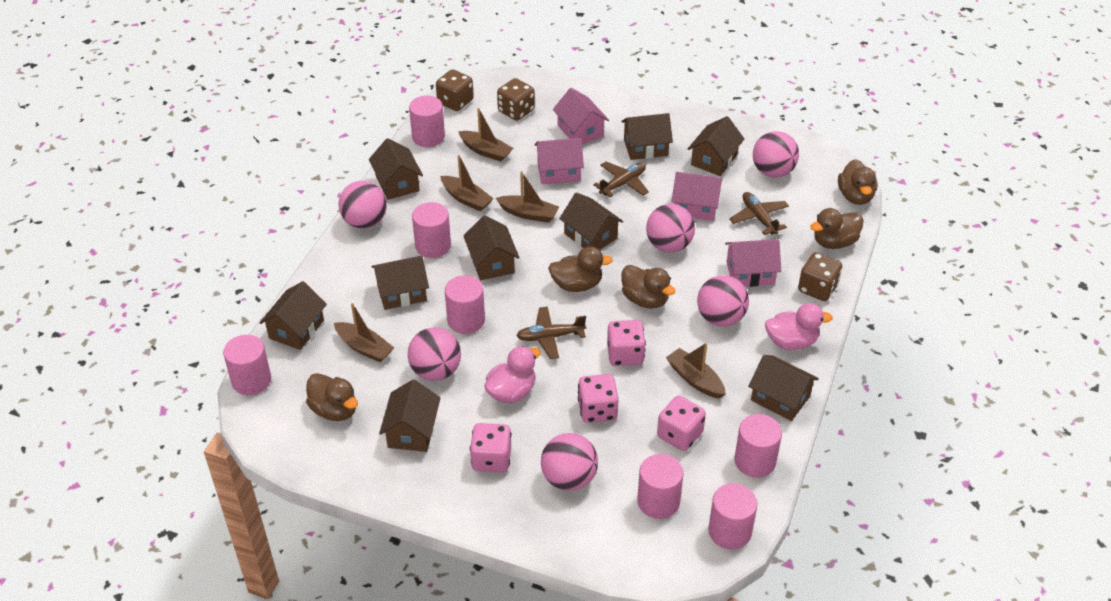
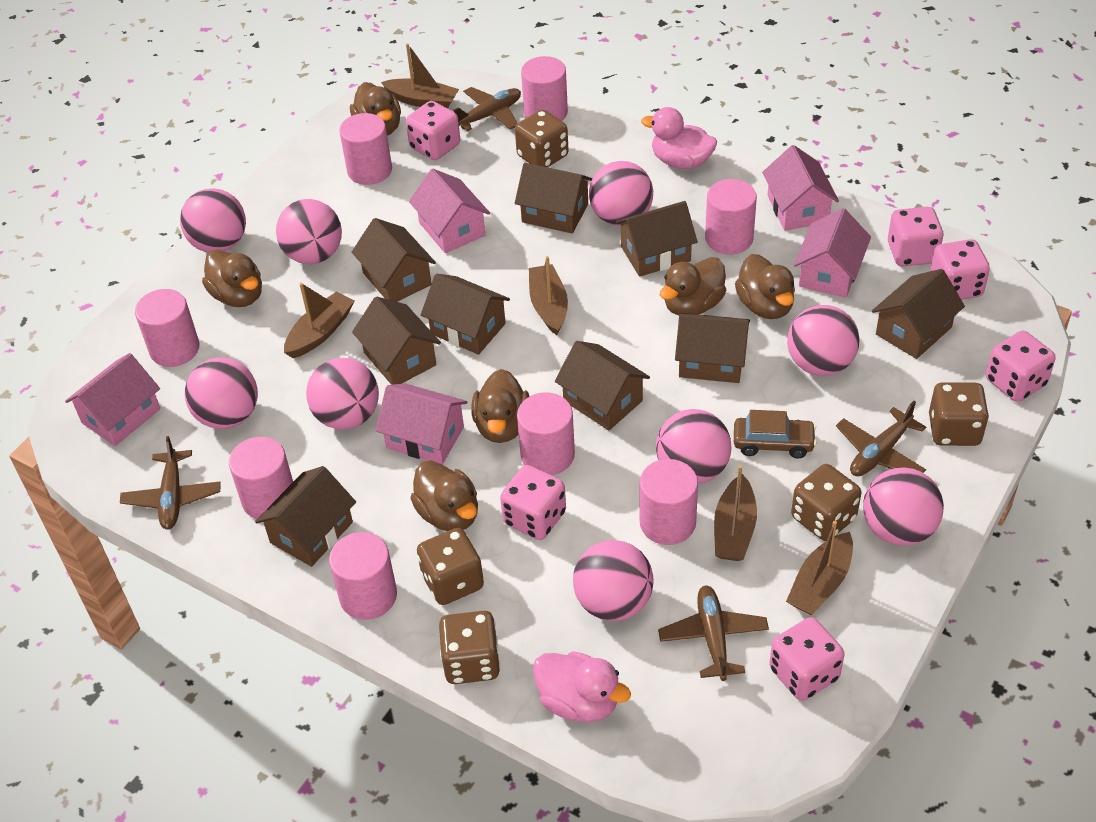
brown car: 0 -> 1
brown dice: 3 -> 5
brown duck: 5 -> 6
brown plane: 3 -> 4
pink ball: 6 -> 9
pink cylinder: 7 -> 8
pink dice: 4 -> 6
pink house: 4 -> 5

